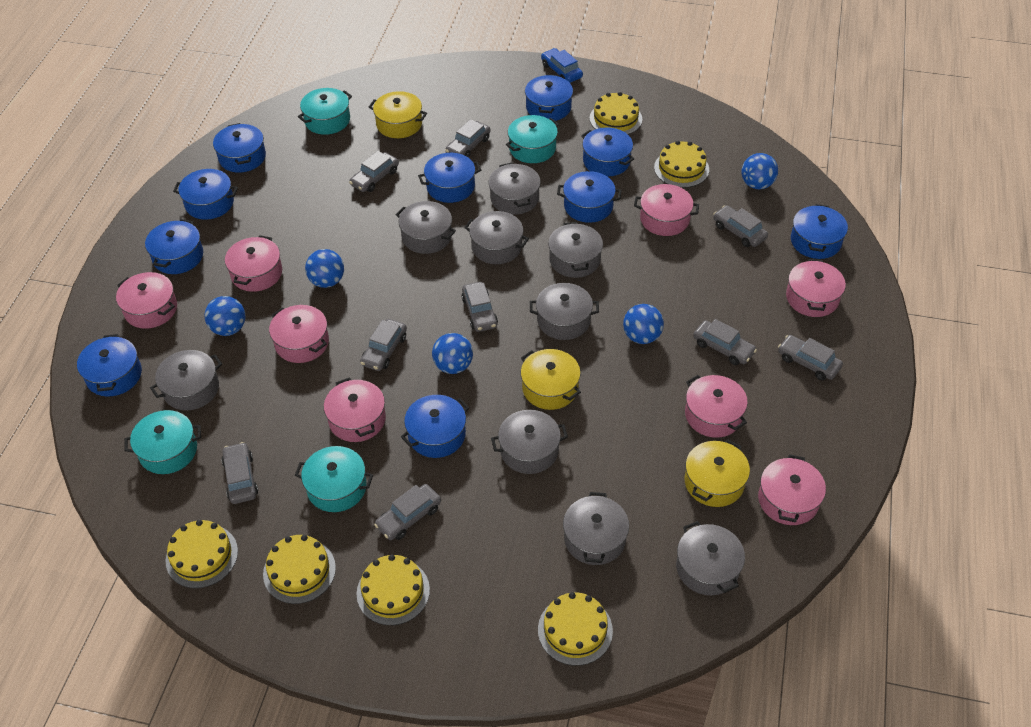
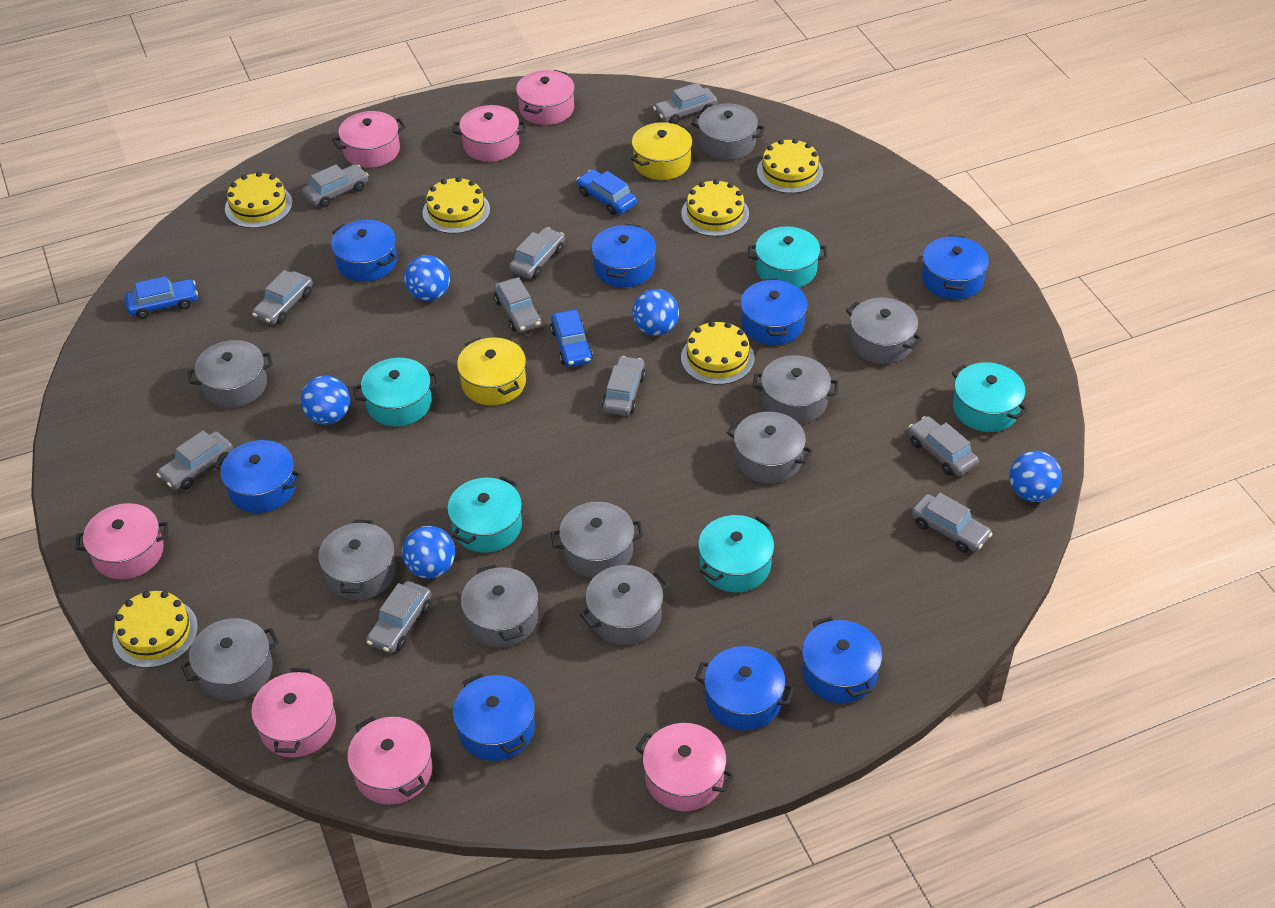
blue car: 1 -> 3
blue pot: 10 -> 8
grey car: 9 -> 10
grey pot: 9 -> 10
pink pot: 8 -> 7
turquoise pot: 4 -> 5
yellow pot: 3 -> 2

